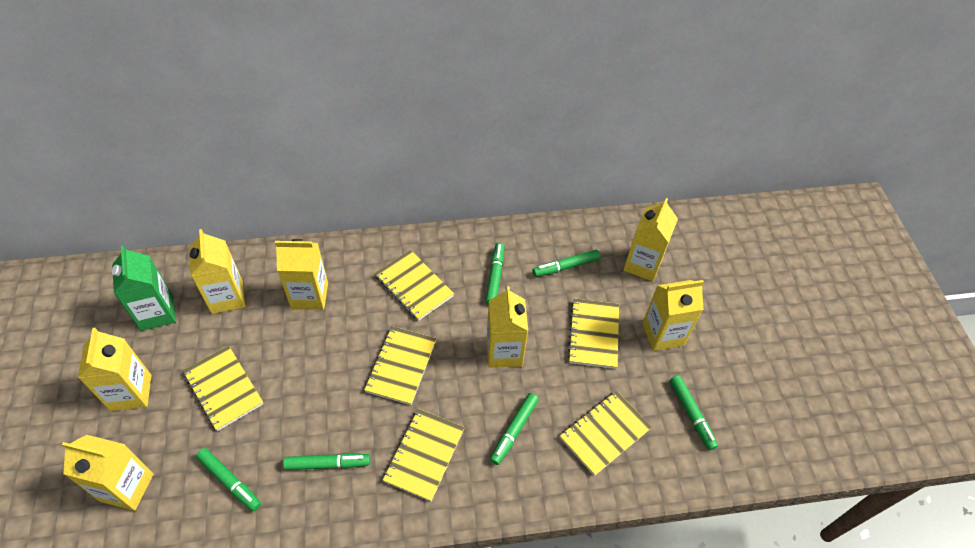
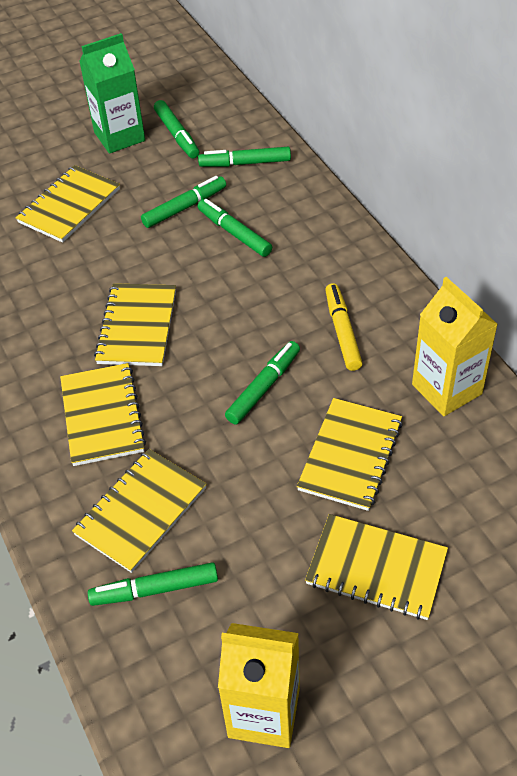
yellow carton: 7 -> 2
yellow marker: 0 -> 1

